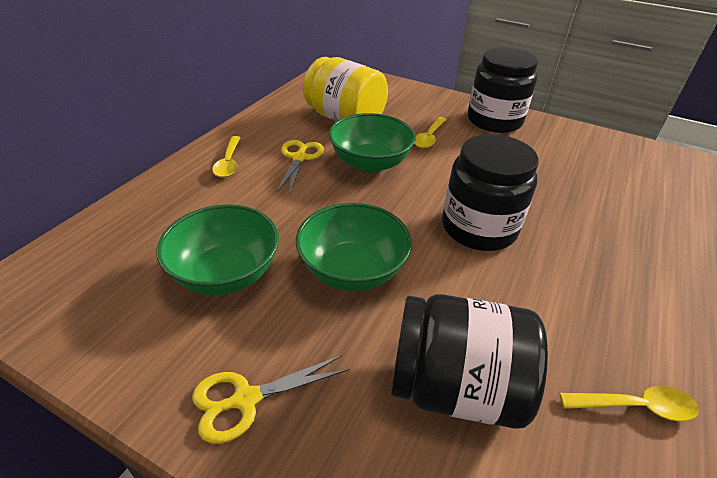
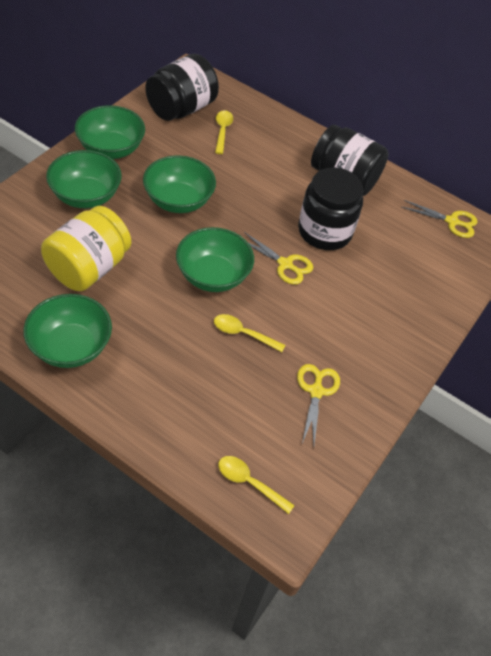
green bowl: 3 -> 5
yellow scissors: 2 -> 3

